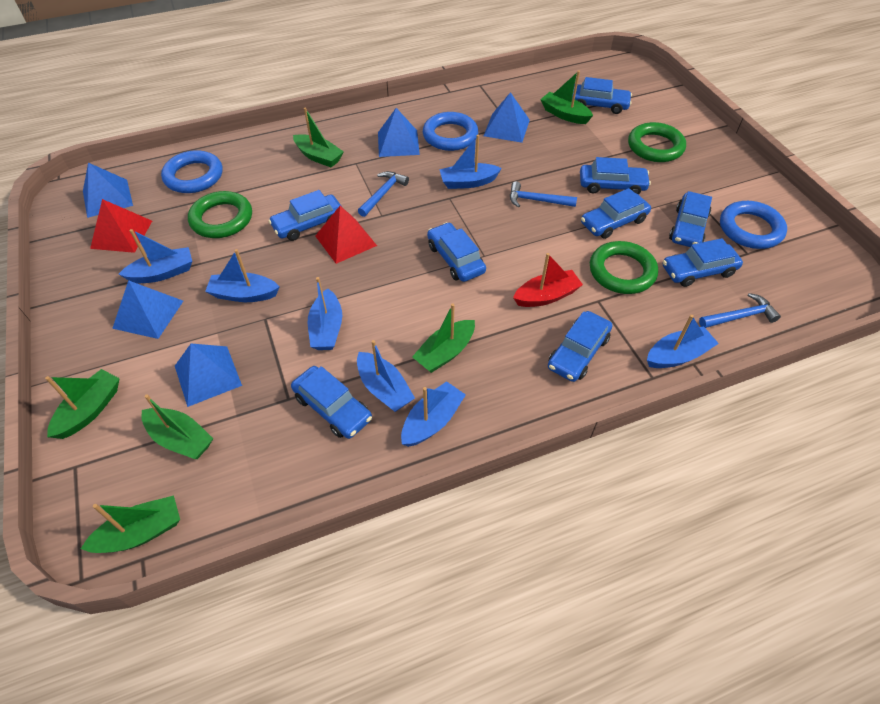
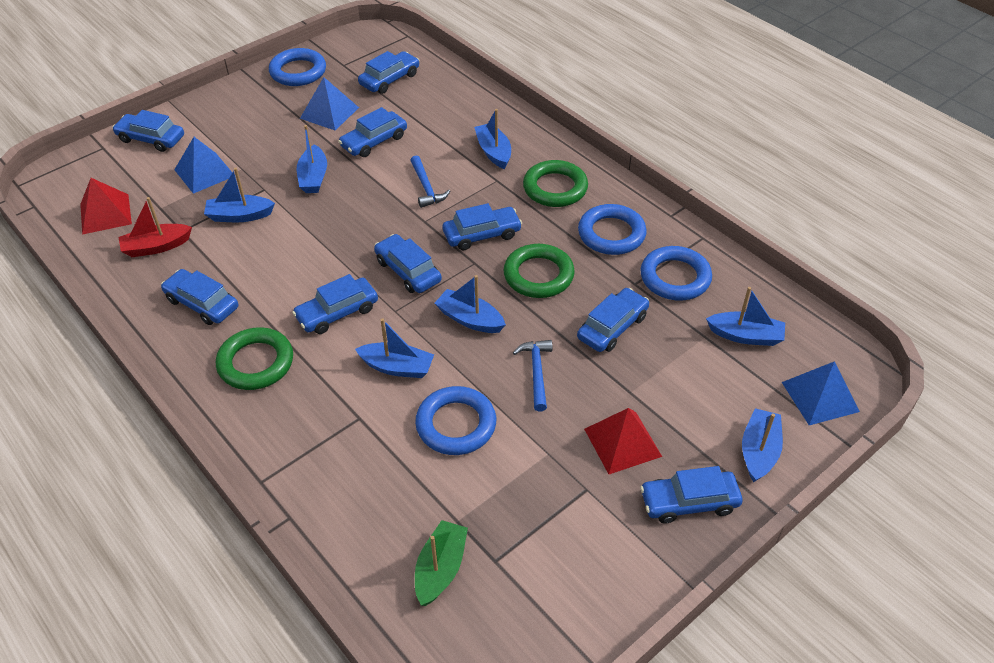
blue hammer: 3 -> 2
blue pyramid: 5 -> 3
blue ring: 3 -> 4
green boat: 6 -> 1

